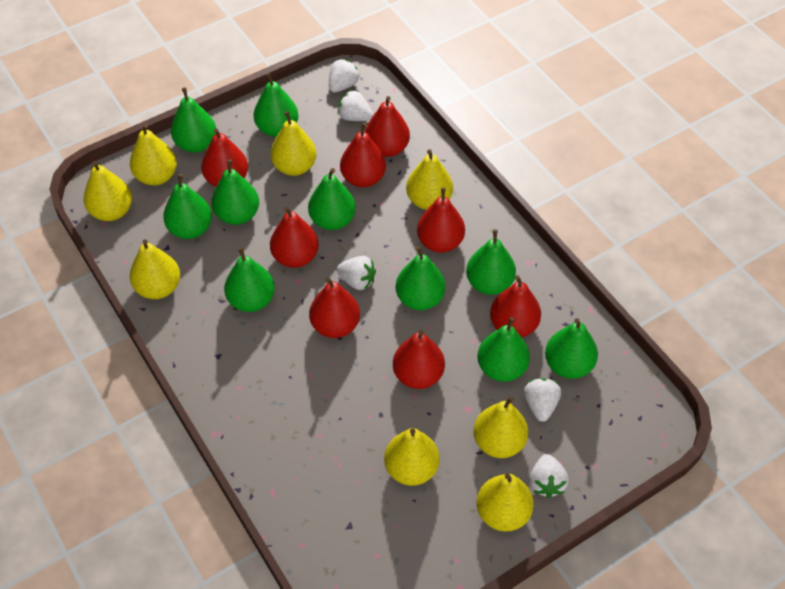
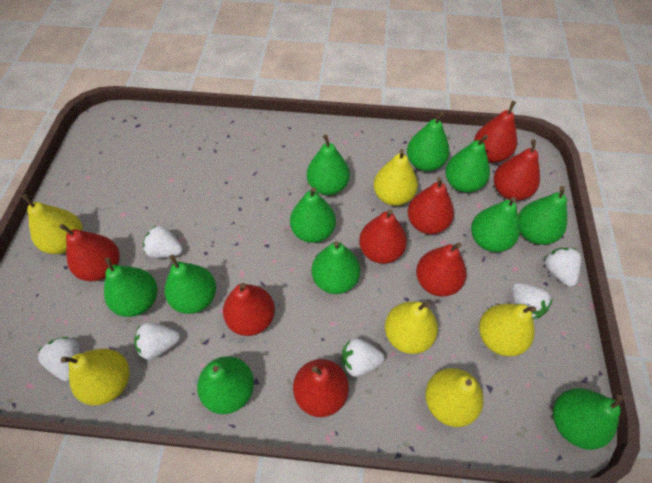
green pear: 10 -> 11
white strawberry: 5 -> 6
yellow pear: 8 -> 6

